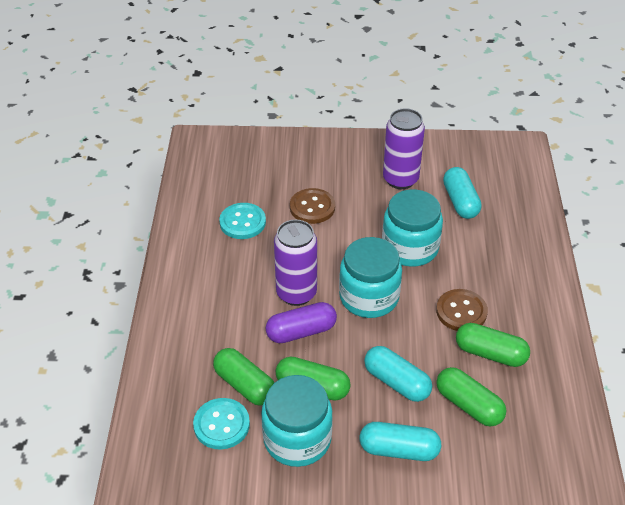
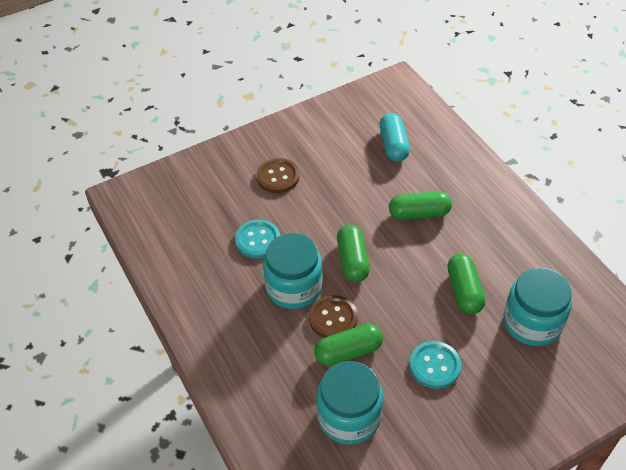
purple can: 2 -> 0
purple capsule: 1 -> 0
turquoise capsule: 3 -> 1

